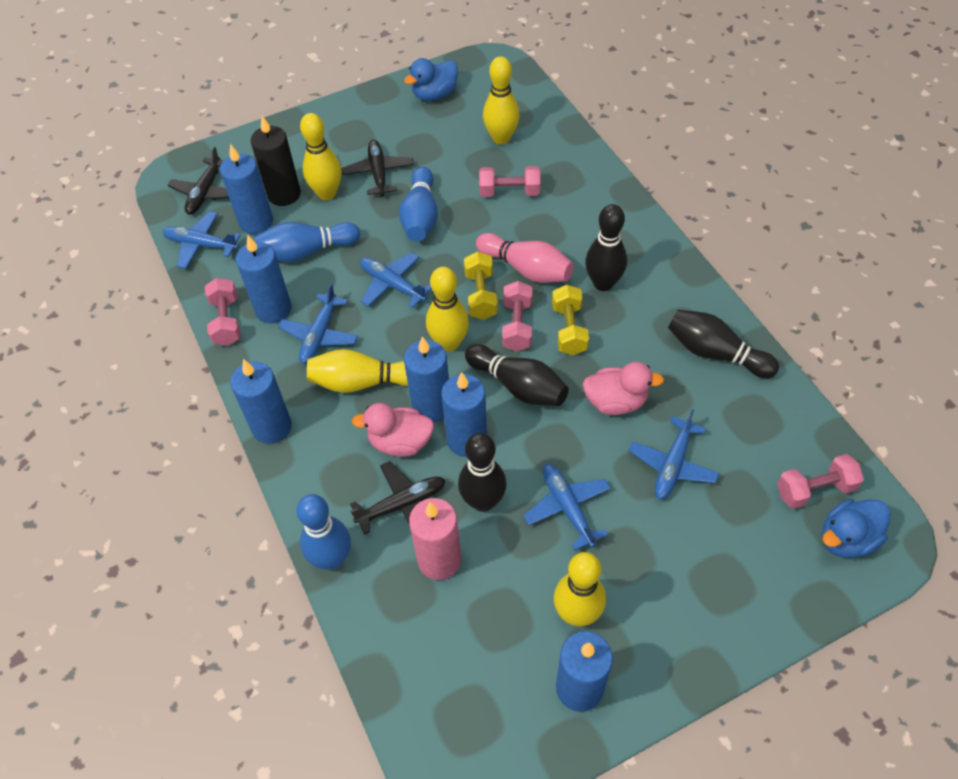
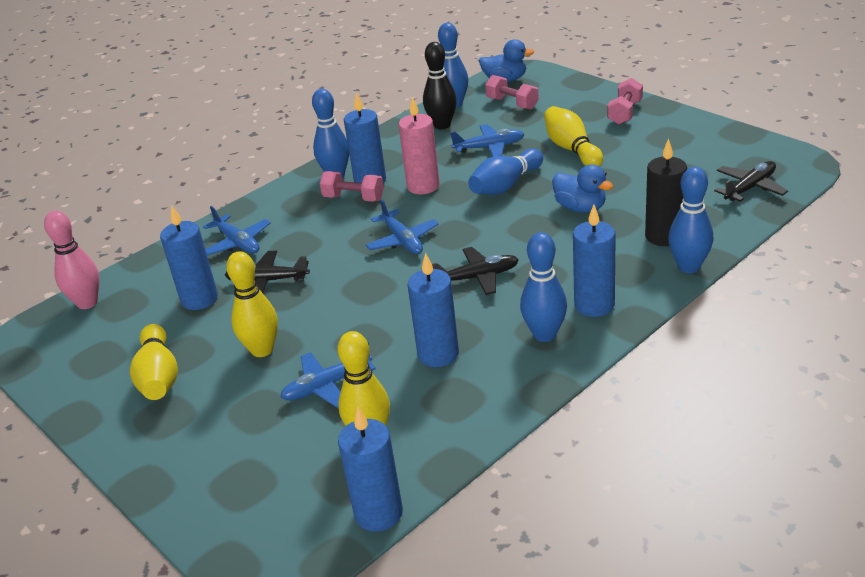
black bowling pin: 4 -> 1
blue bowling pin: 3 -> 5
blue candle: 6 -> 5
blue plane: 5 -> 4
pink duck: 2 -> 0
pink dumbbell: 4 -> 3
yellow bowling pin: 5 -> 4
yellow dumbbell: 2 -> 0

